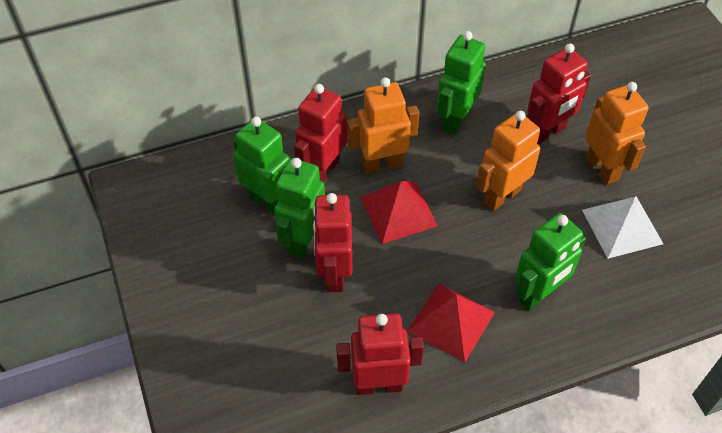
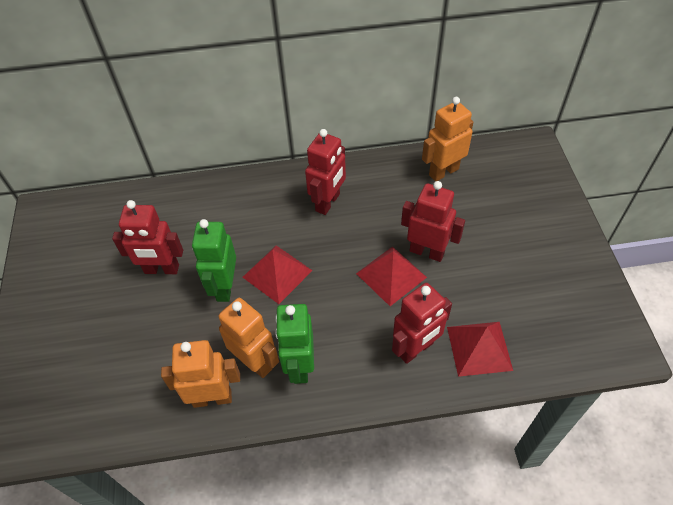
green robot: 4 -> 2
red pyramid: 2 -> 3
white pyramid: 1 -> 0

